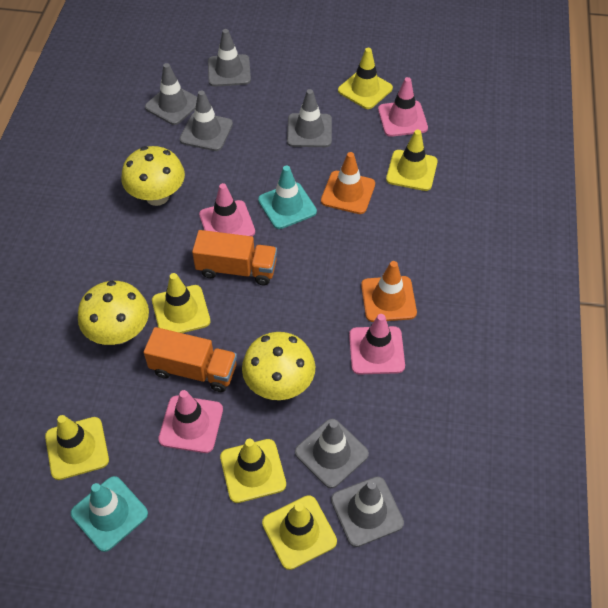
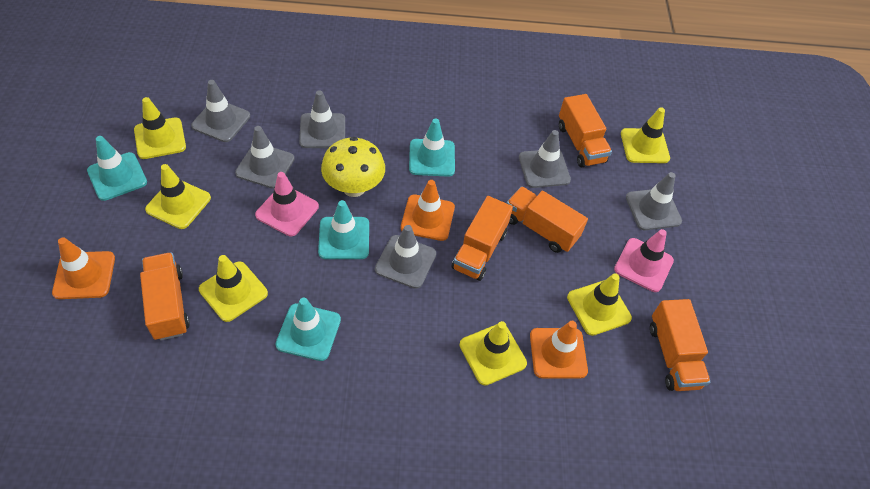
orange traffic cone: 2 -> 3
orange truck: 2 -> 5
pink traffic cone: 4 -> 2
turquoise traffic cone: 2 -> 4
yellow mushroom: 3 -> 1

